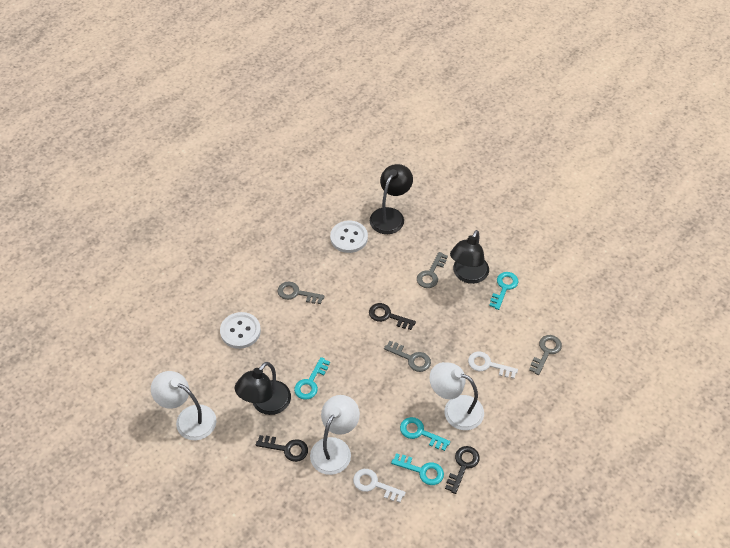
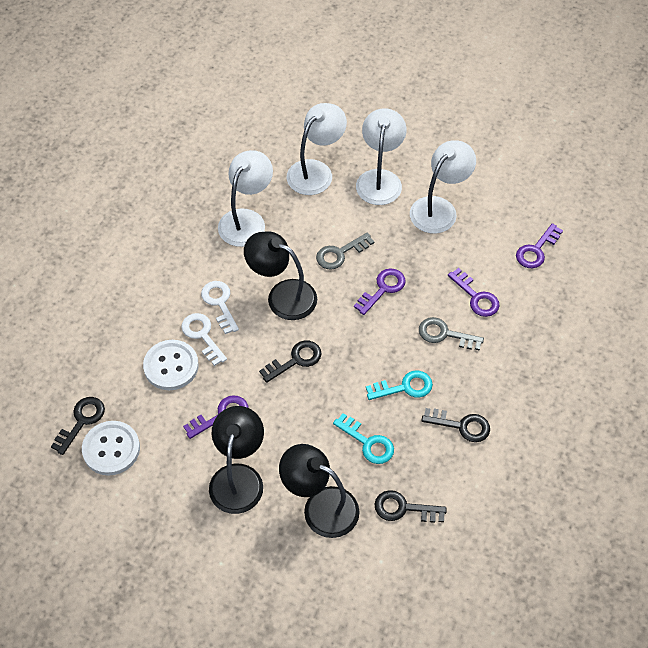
black key: 3 -> 4
grey key: 4 -> 2
purple key: 0 -> 4
turquoise key: 4 -> 2
white lamp: 3 -> 4

